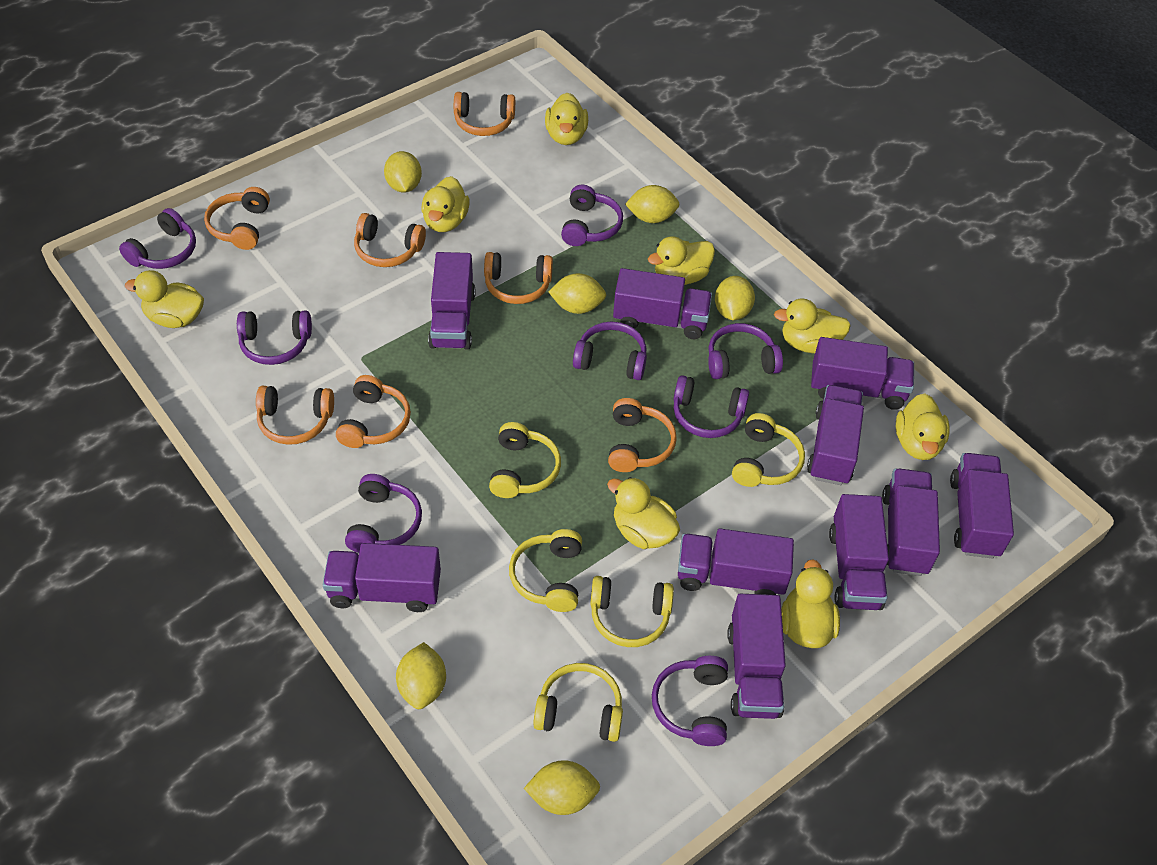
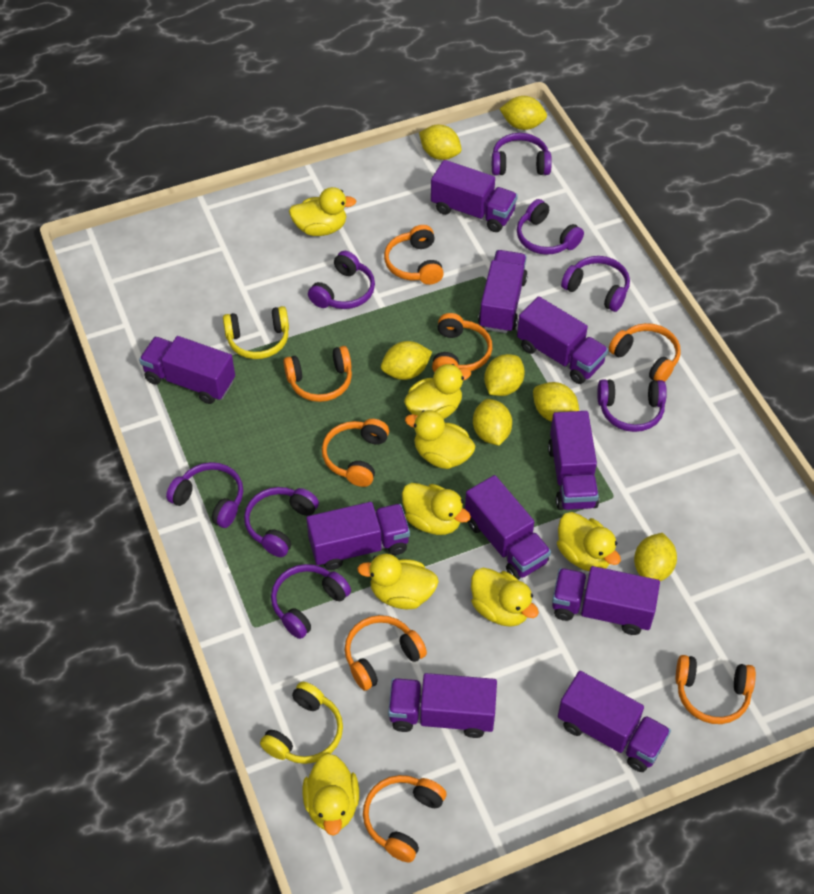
orange headphones: 7 -> 8
yellow headphones: 5 -> 2
yellow lemon: 6 -> 7

